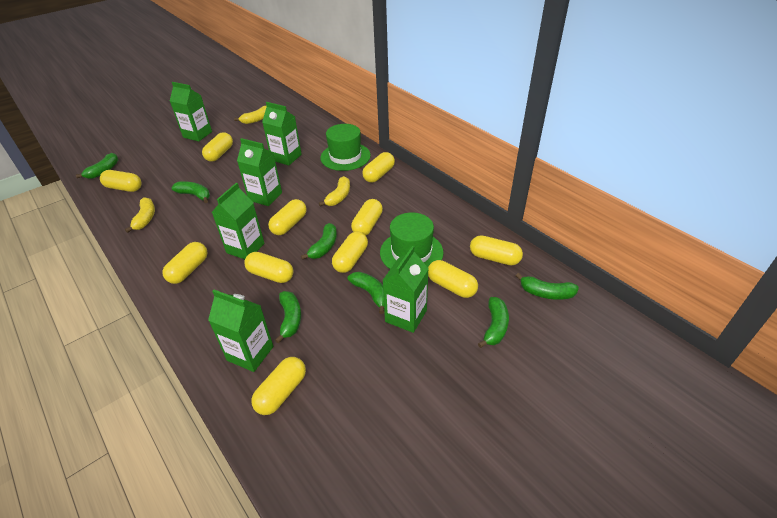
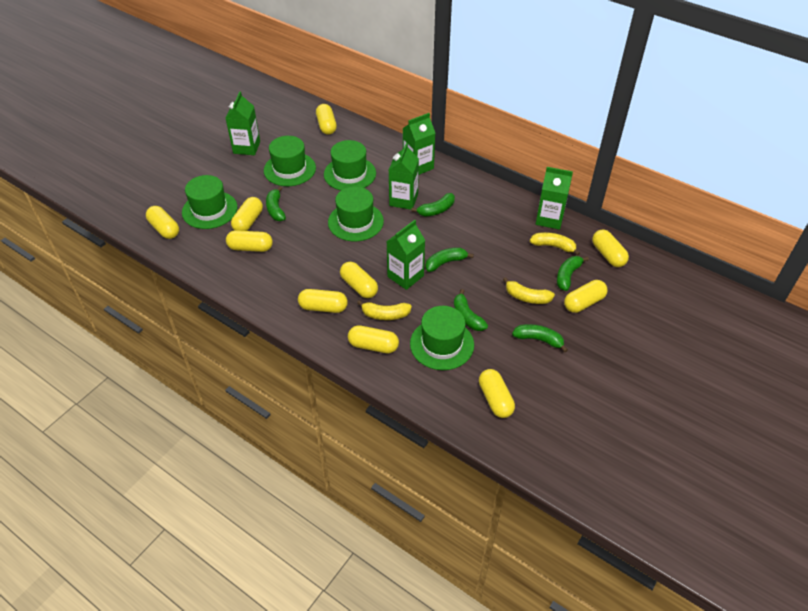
green banana: 7 -> 6
green carton: 6 -> 5
green hat: 2 -> 5
yellow capsule: 11 -> 10

